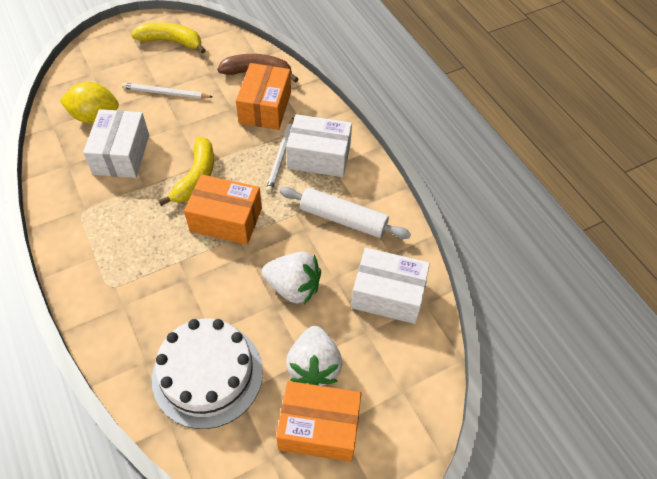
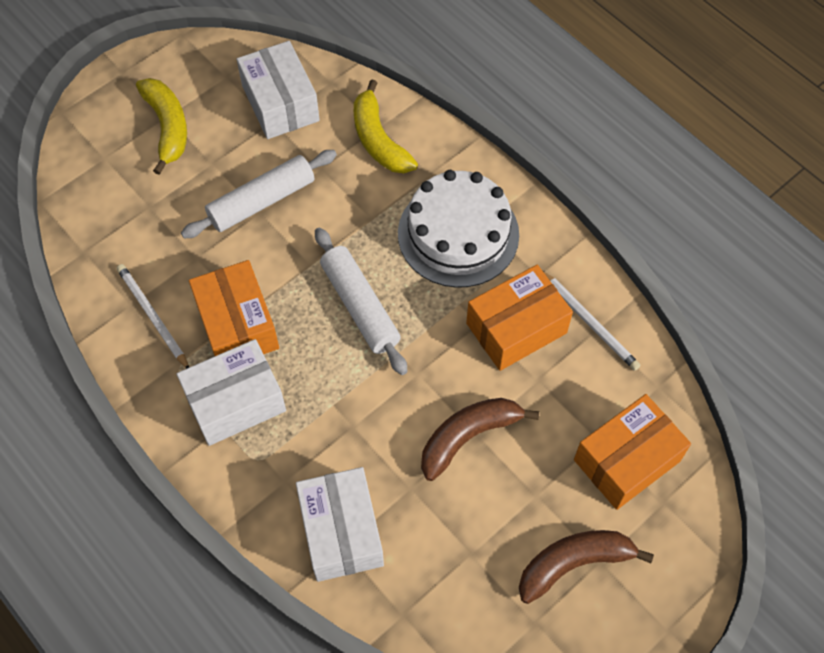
brown banana: 1 -> 2
white rolling pin: 1 -> 2
white strawberry: 2 -> 0
yellow lemon: 1 -> 0

